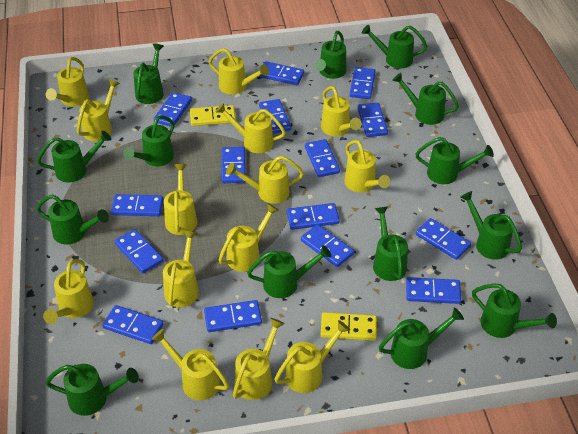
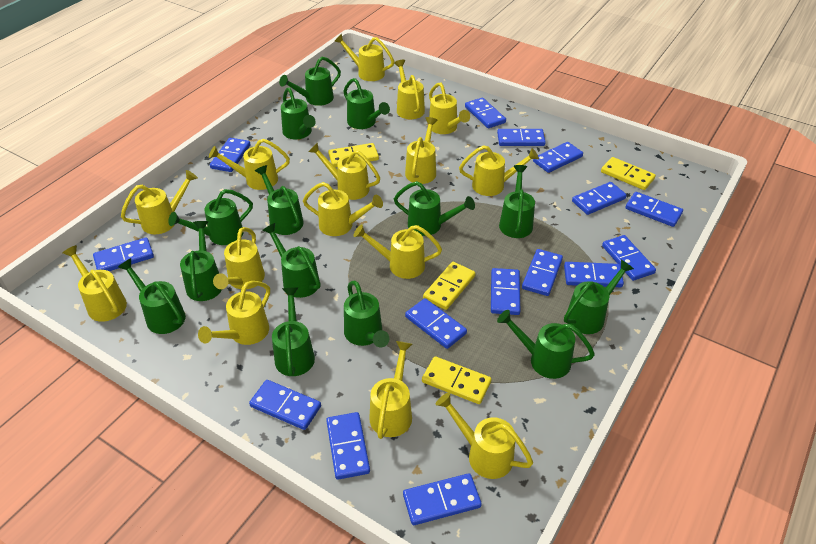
yellow domino: 2 -> 4
yellow watering can: 14 -> 15

